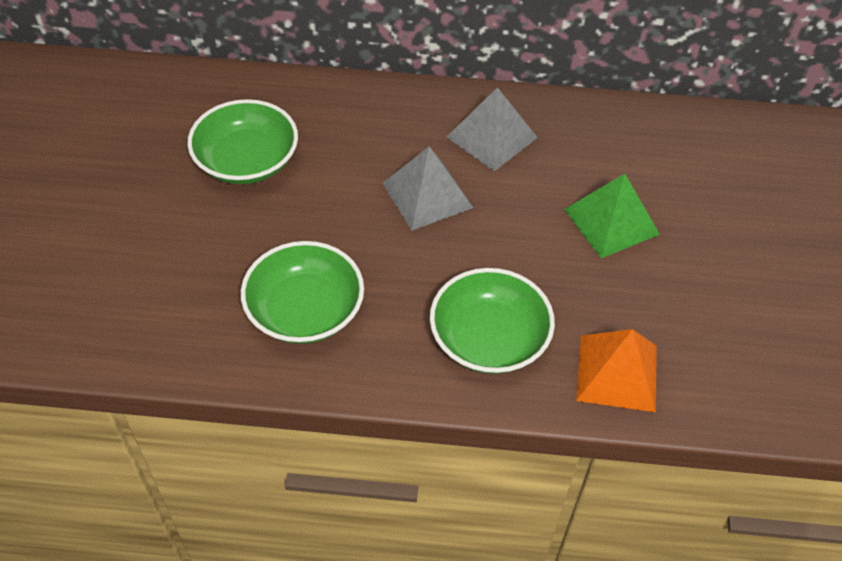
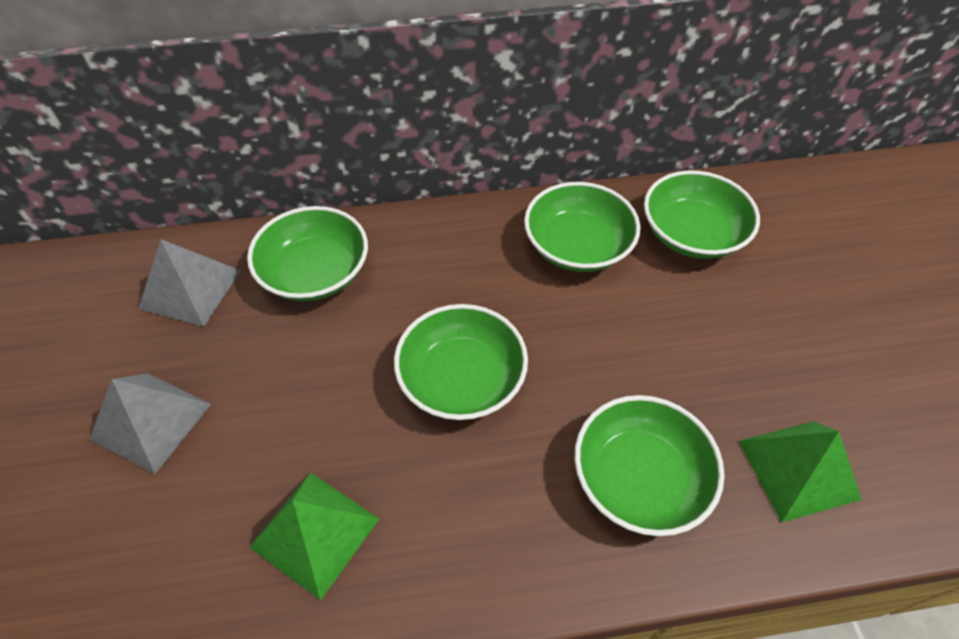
green bowl: 3 -> 5
green pyramid: 1 -> 2
orange pyramid: 1 -> 0

